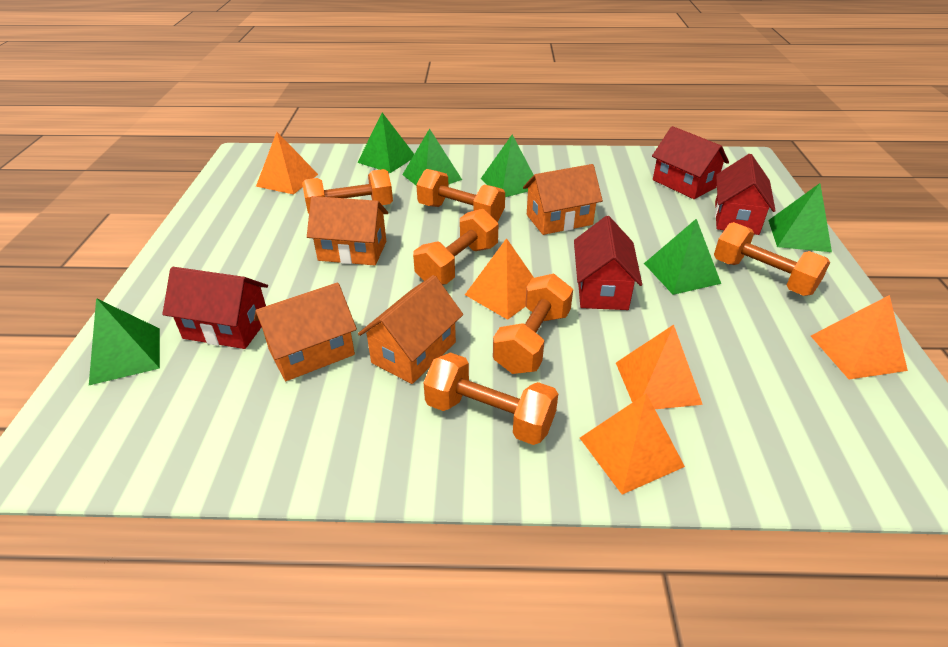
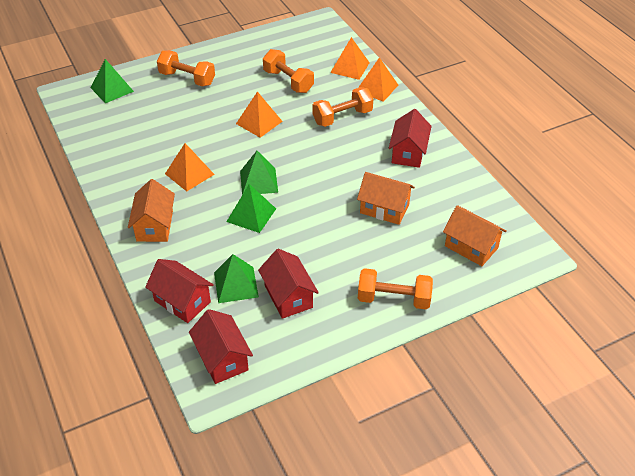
green pyramid: 6 -> 4
orange dumbbell: 6 -> 4
orange house: 4 -> 3
orange pyramid: 5 -> 4

